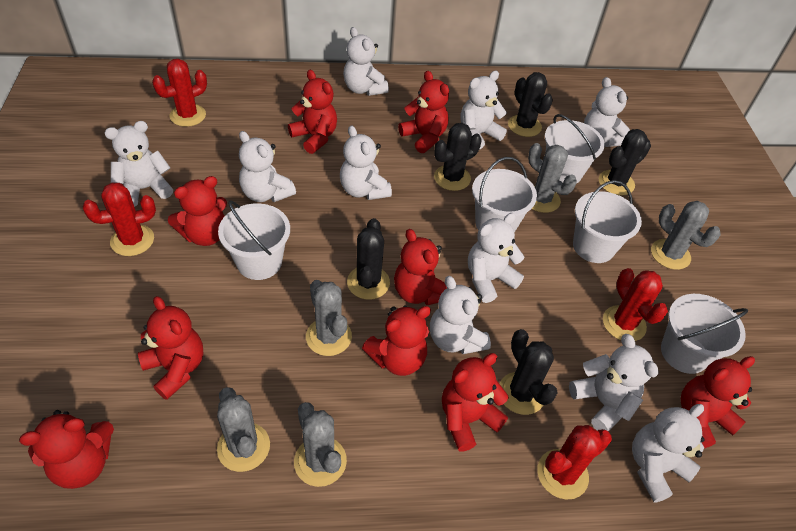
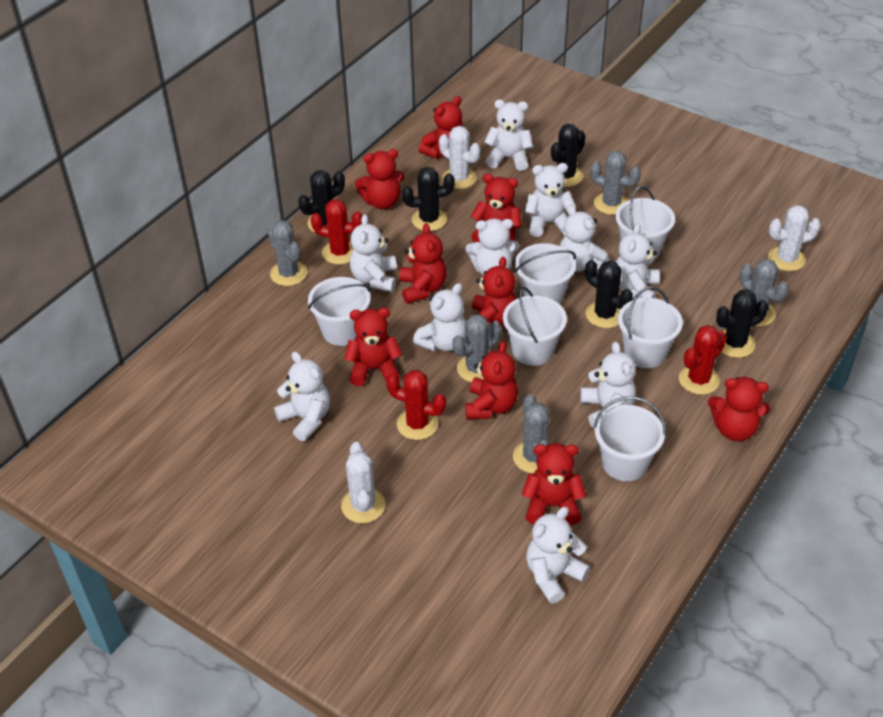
red cactus: 4 -> 3
white bucket: 5 -> 6
white cactus: 0 -> 3

